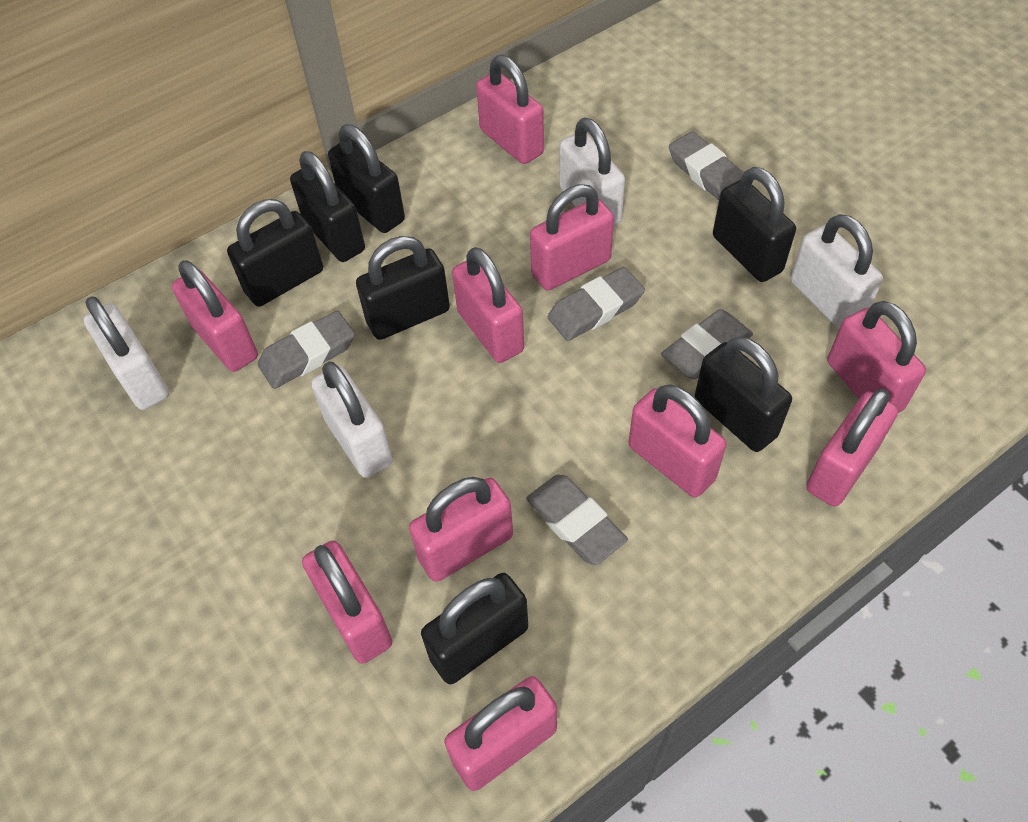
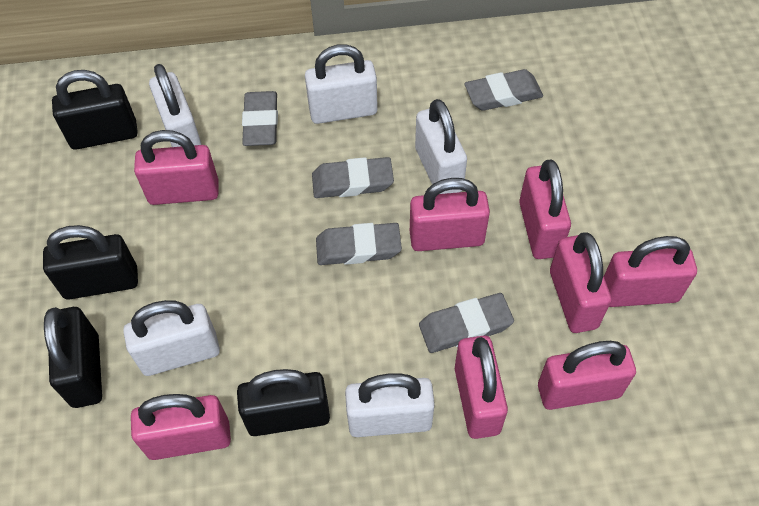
black padlock: 7 -> 4
pink padlock: 10 -> 8
white padlock: 4 -> 5

